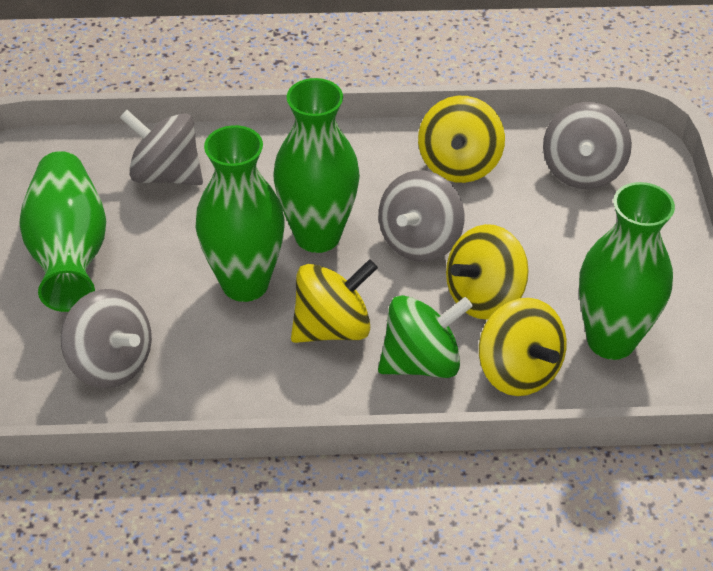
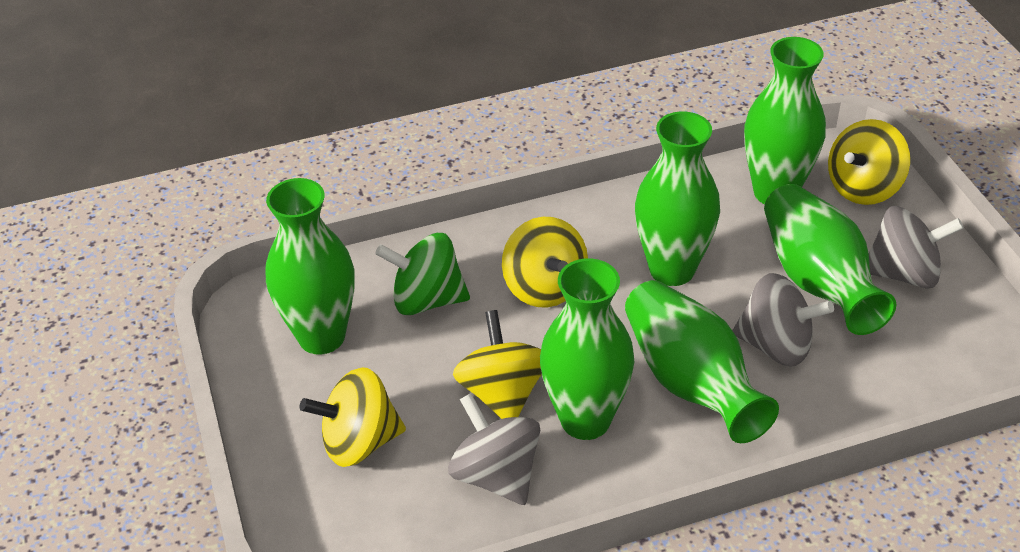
green vase: 4 -> 6
grey spinning top: 4 -> 3

